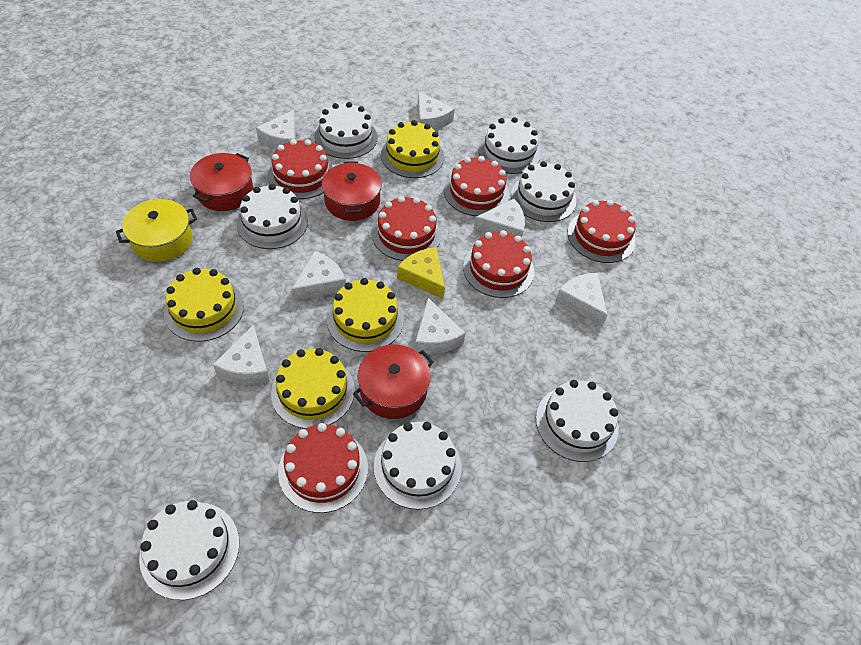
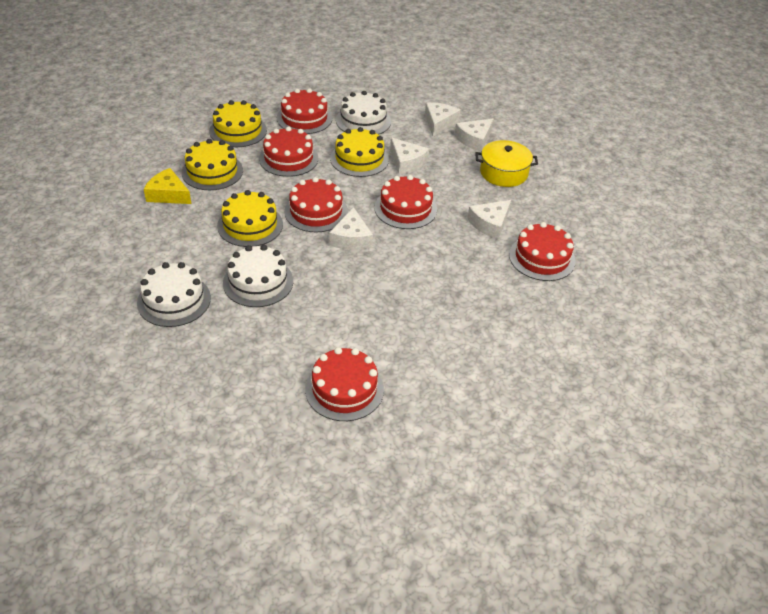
red pot: 3 -> 0
white cake: 7 -> 3
white cheese: 7 -> 5

